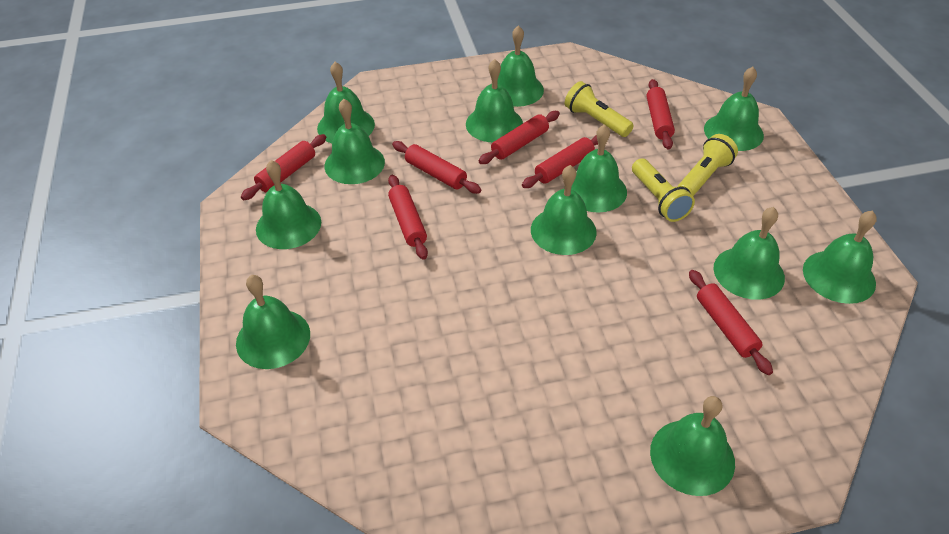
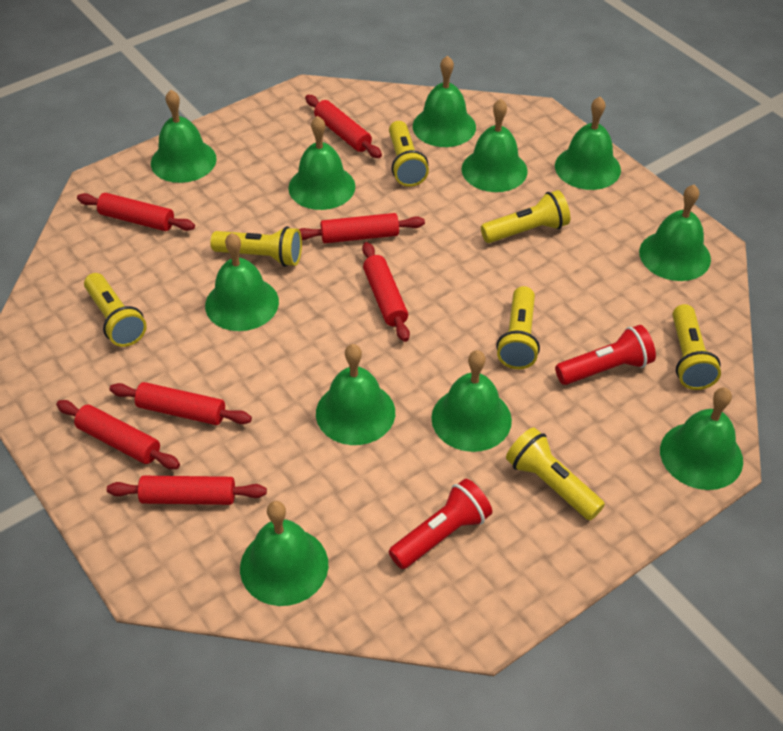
green bell: 12 -> 11
red flashlight: 0 -> 2
yellow flashlight: 3 -> 7

